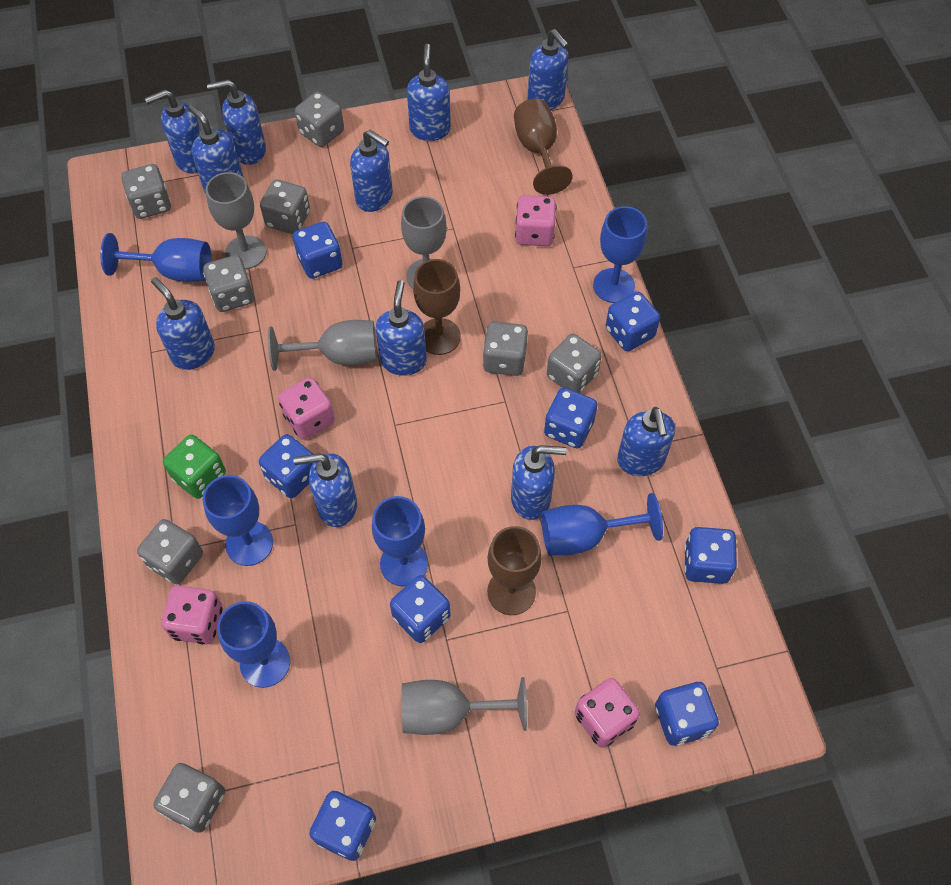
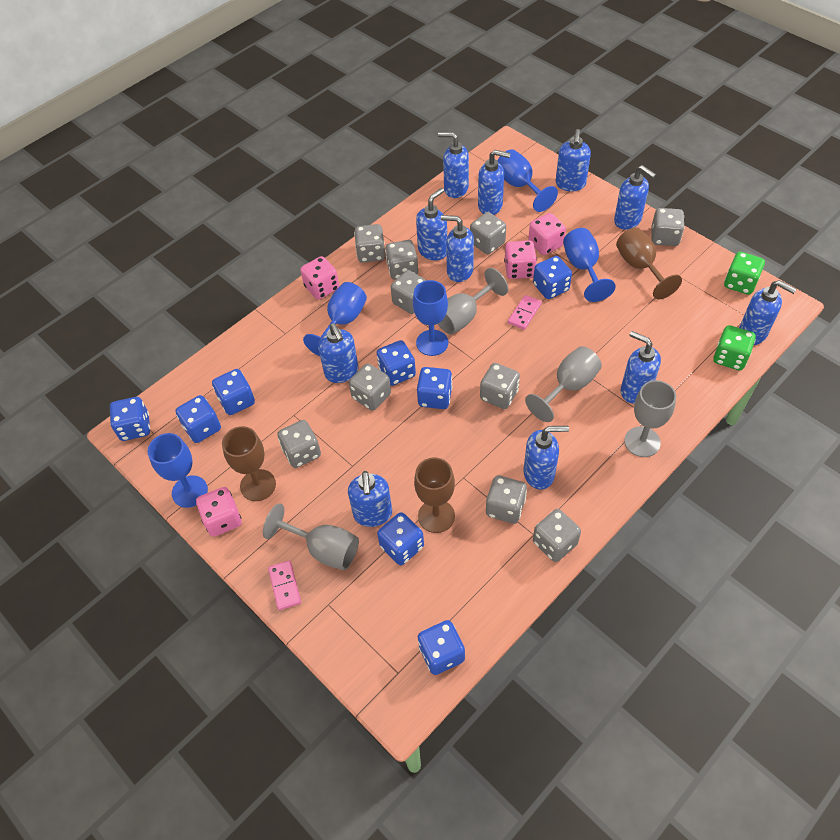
blue goblet: 6 -> 5
green dice: 1 -> 2
grey dice: 8 -> 10
pink domino: 0 -> 2

